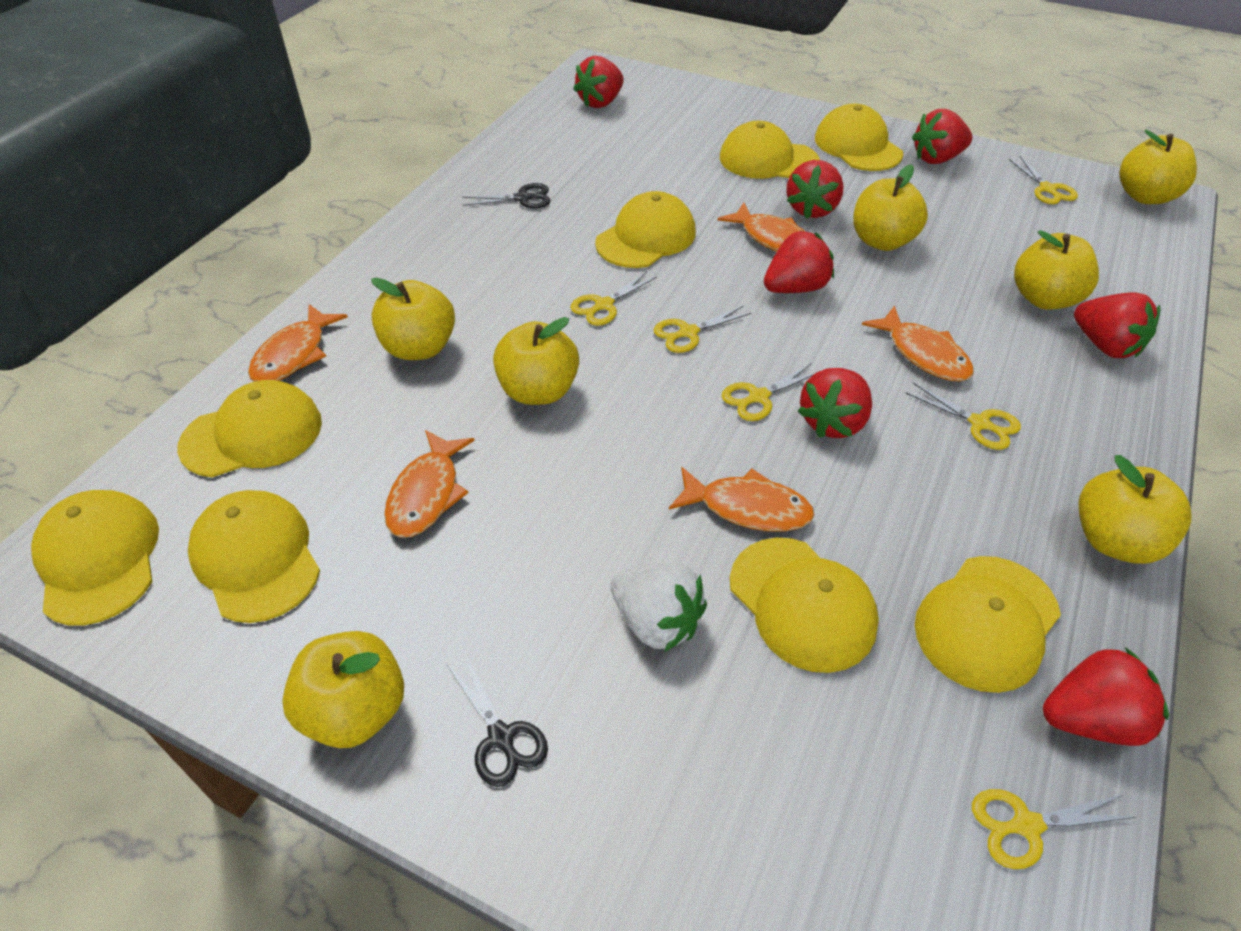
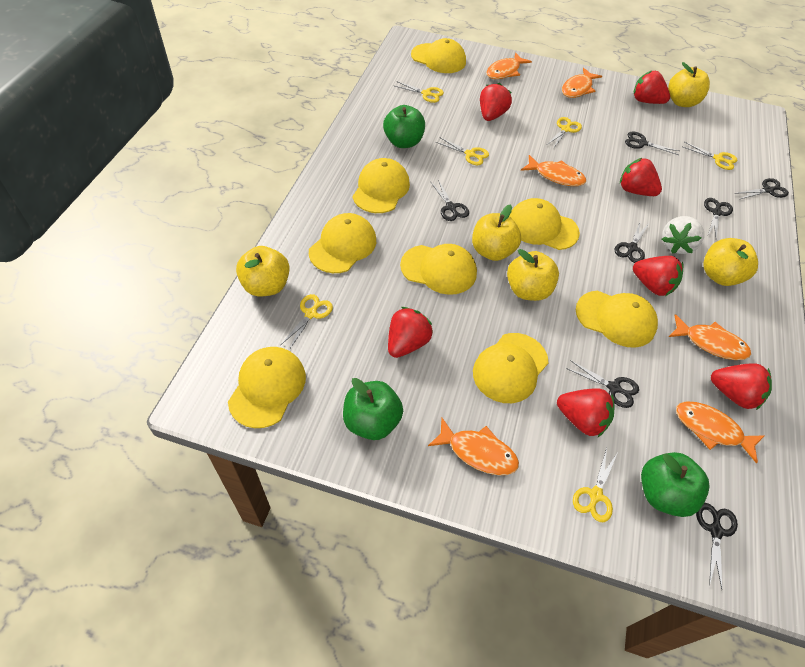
black scissors: 2 -> 7
green apple: 0 -> 3
orange fish: 5 -> 6
yellow apple: 7 -> 5

